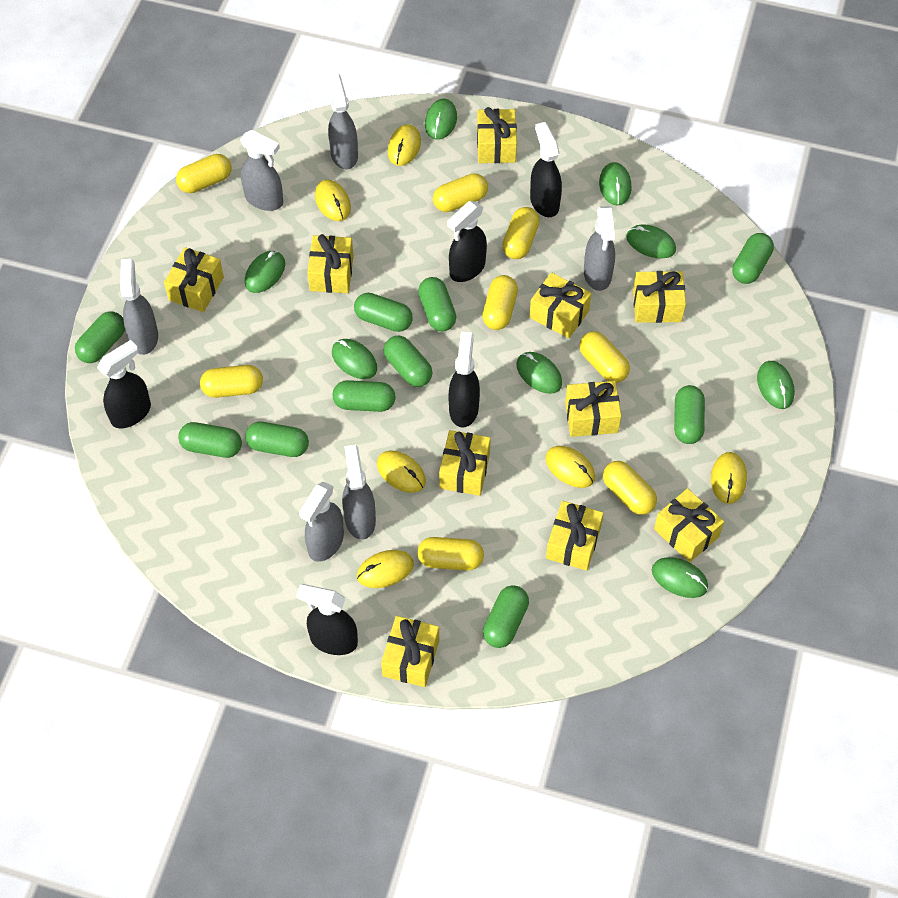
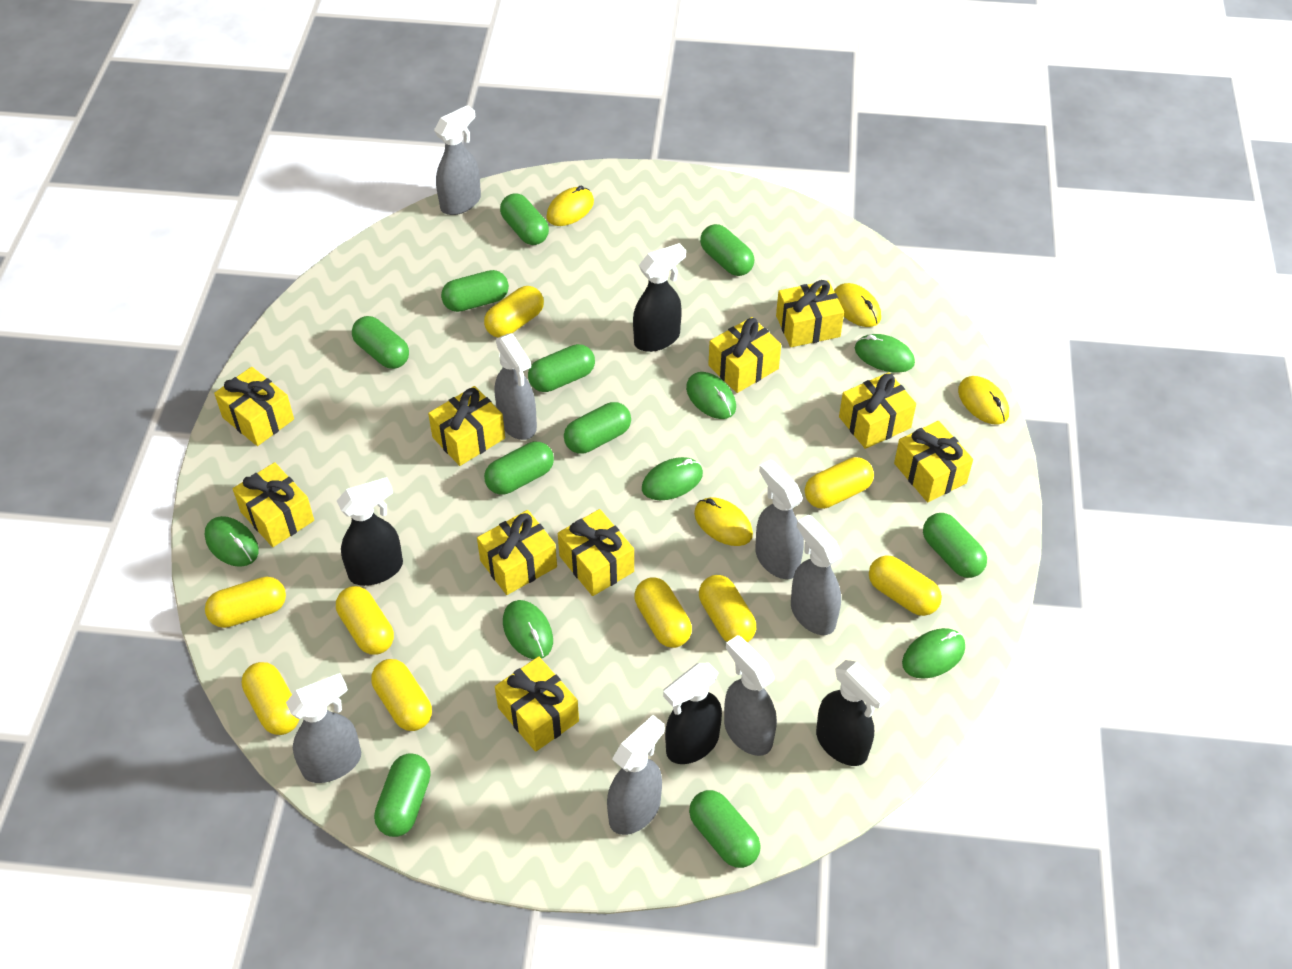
black spray bottle: 5 -> 4
green mouse: 8 -> 6
grey spray bottle: 6 -> 7
yellow capsule: 8 -> 9
yellow mouse: 6 -> 4

